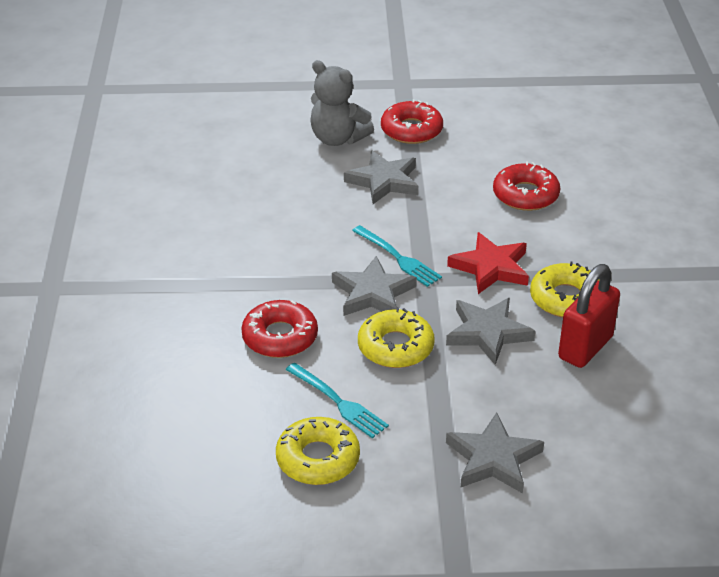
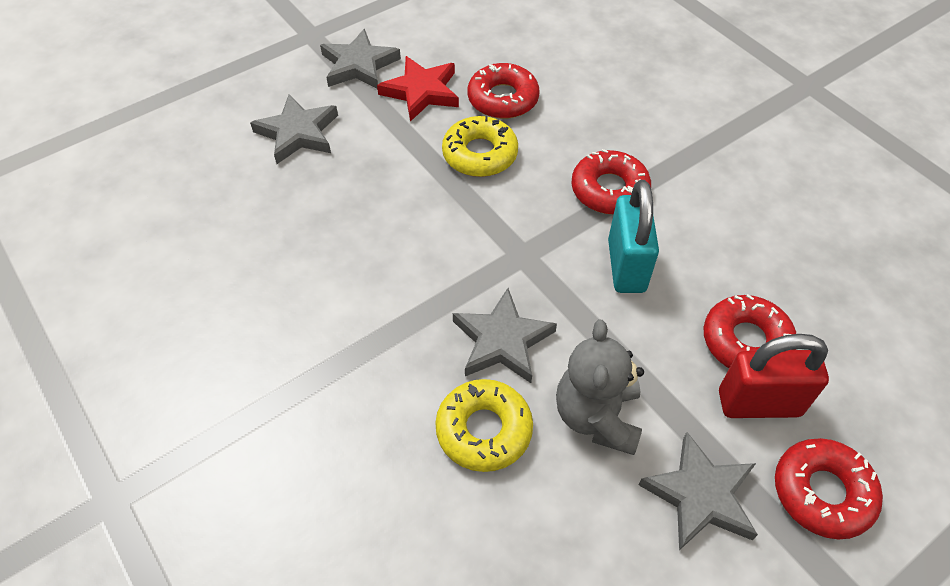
red donut: 3 -> 4
turquoise fork: 2 -> 0
turquoise padlock: 0 -> 1
yellow donut: 3 -> 2

